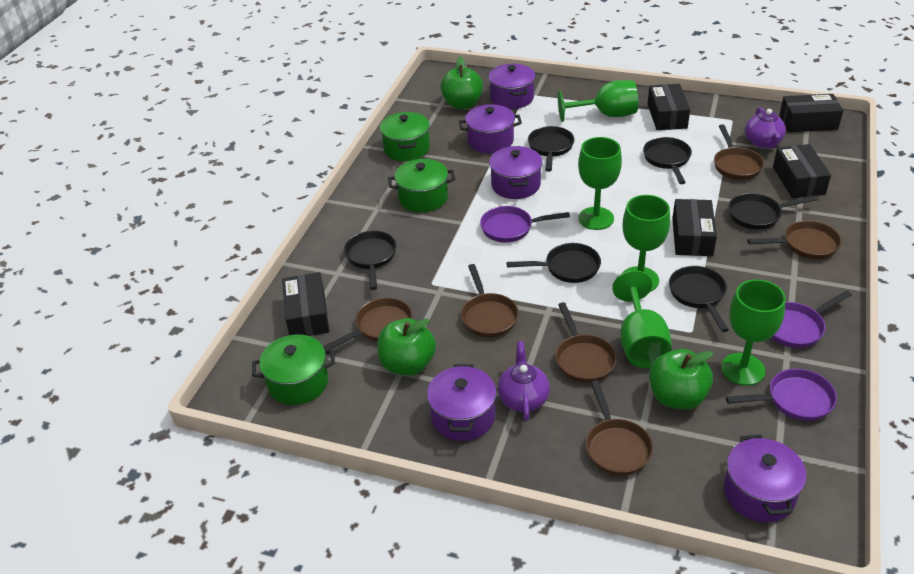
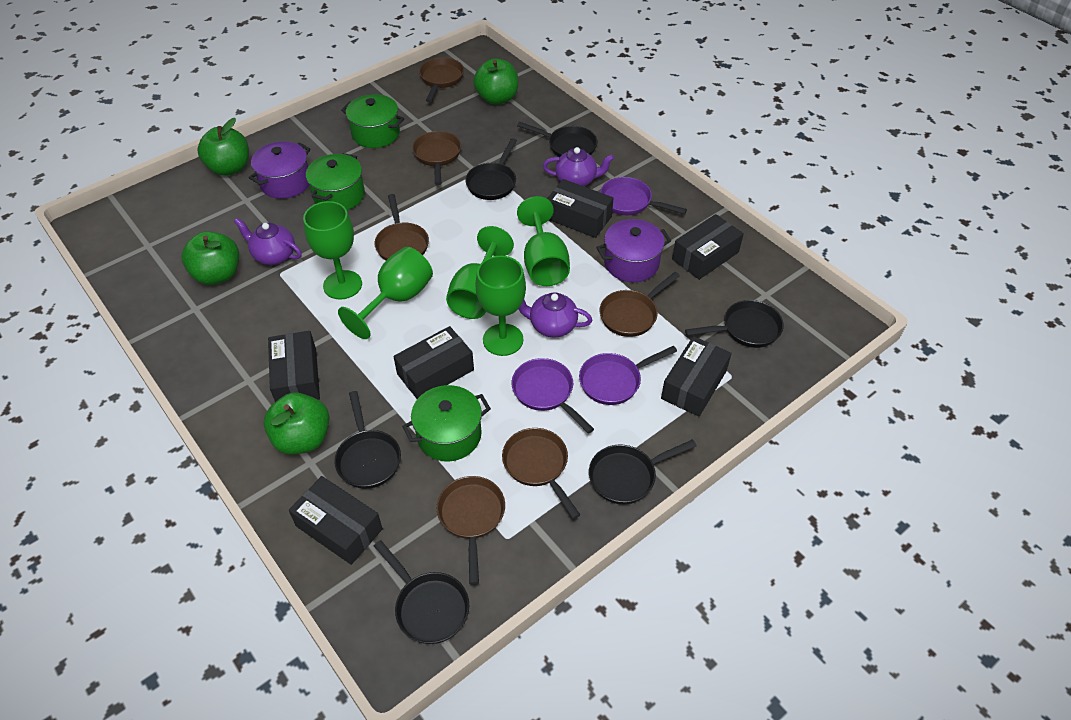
black box: 5 -> 6
green apple: 3 -> 4
purple pot: 5 -> 2
purple teapot: 2 -> 3

